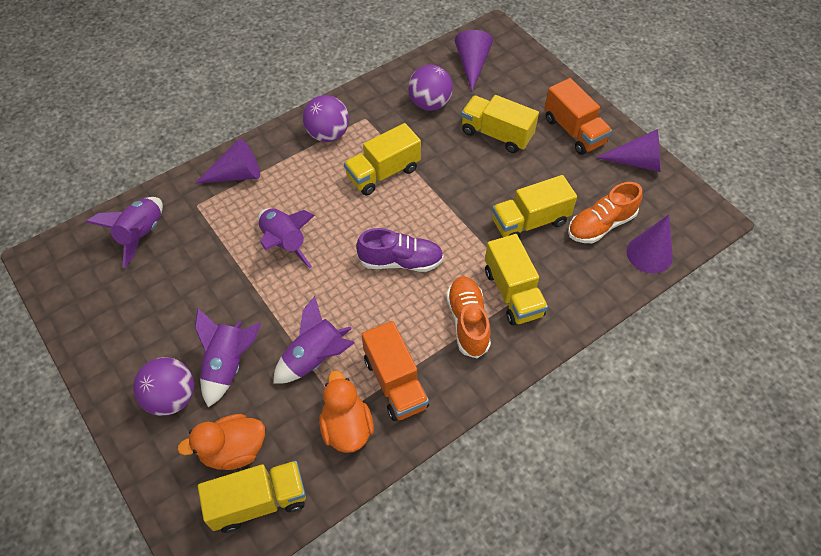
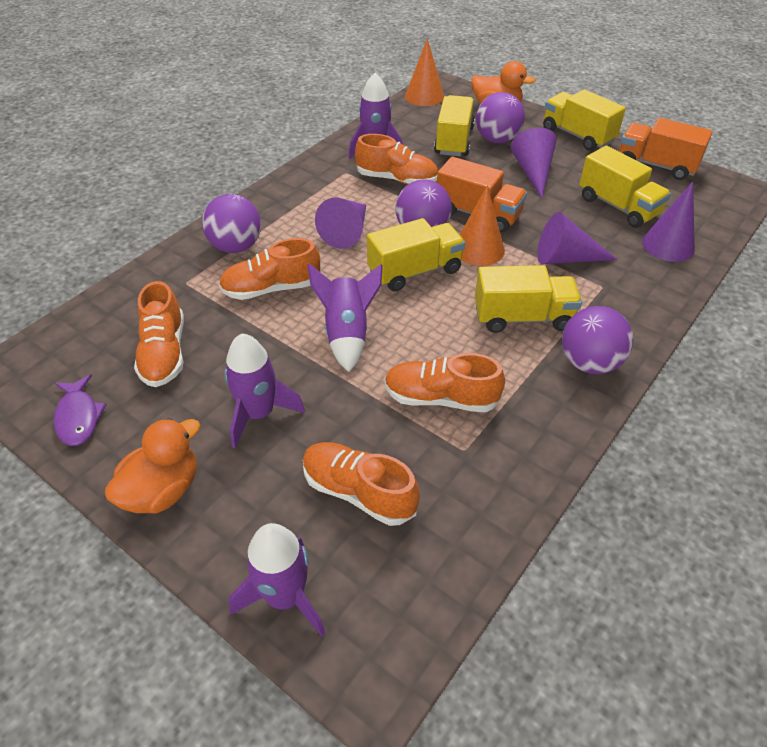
orange cone: 0 -> 2
orange shoe: 2 -> 5
purple ball: 3 -> 4
purple fish: 0 -> 1
purple shoe: 1 -> 0

